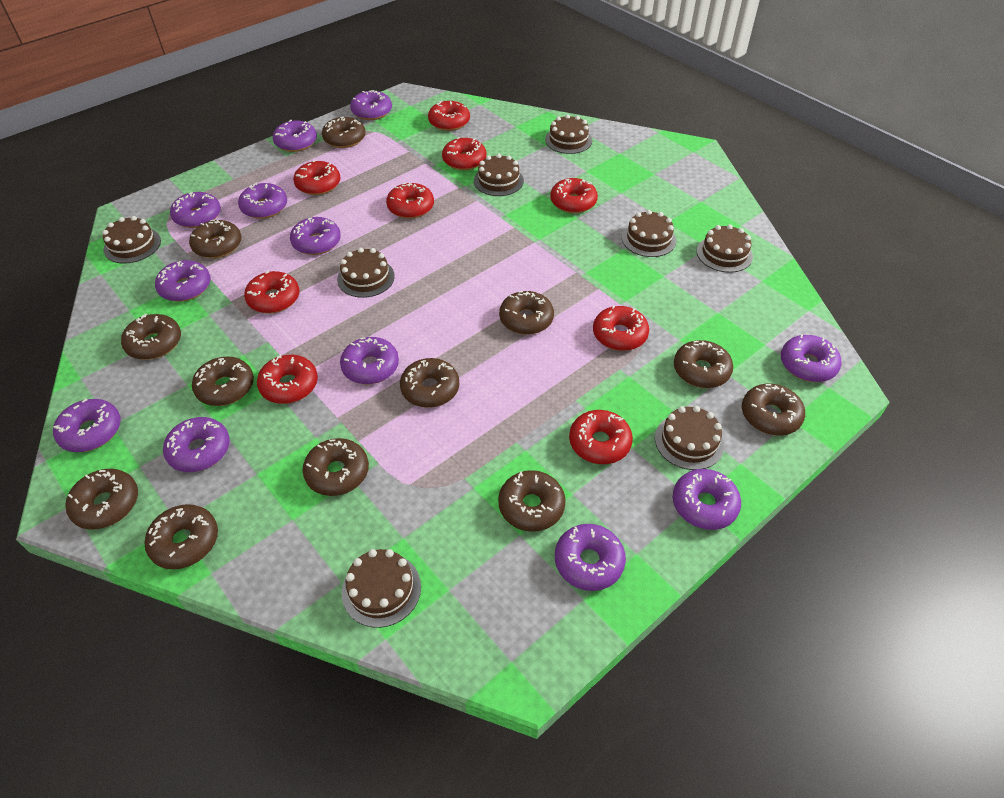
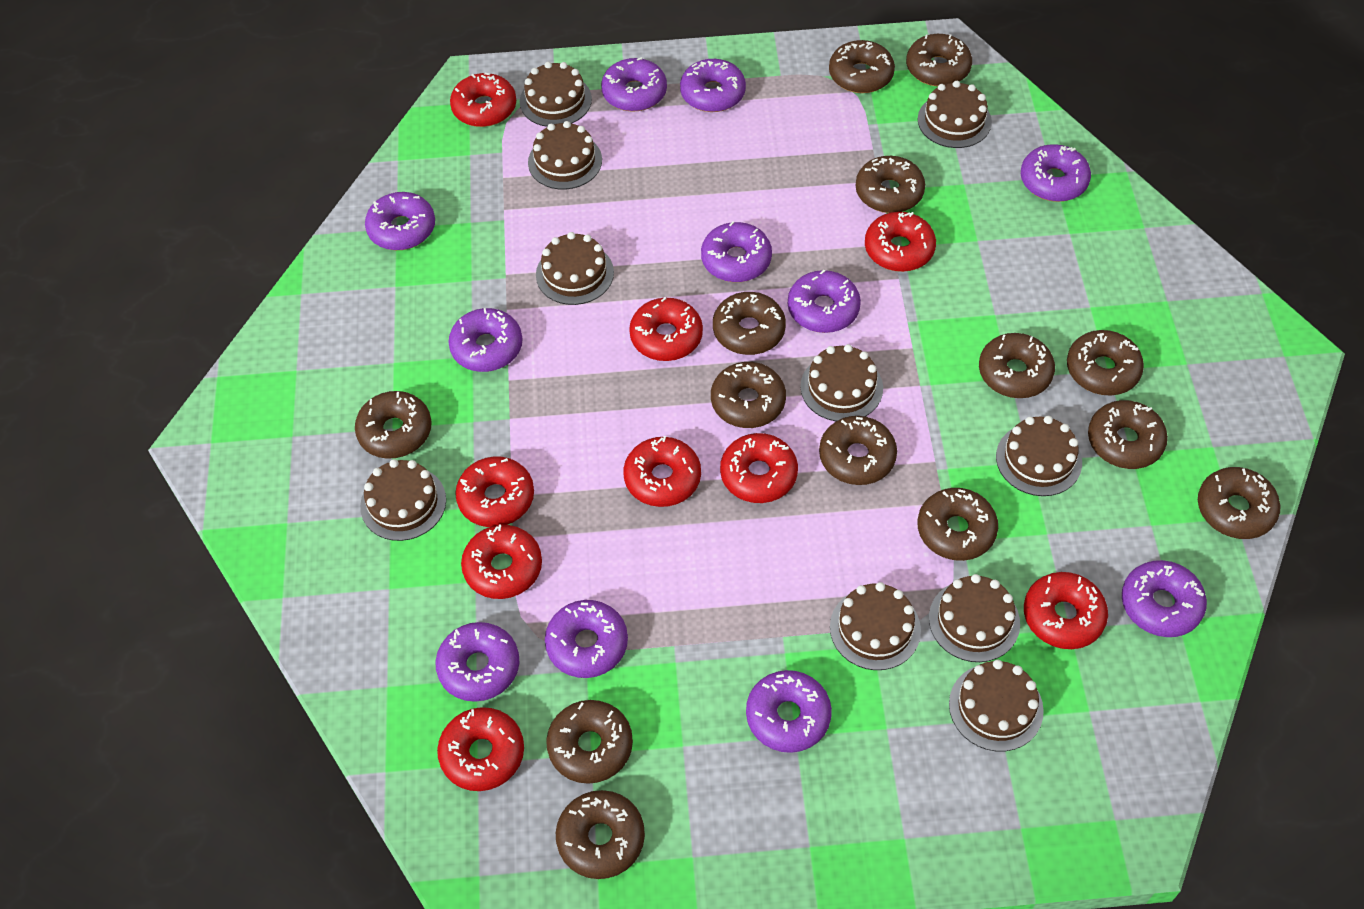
brown cake: 8 -> 10
brown donut: 12 -> 14
purple donut: 12 -> 11

